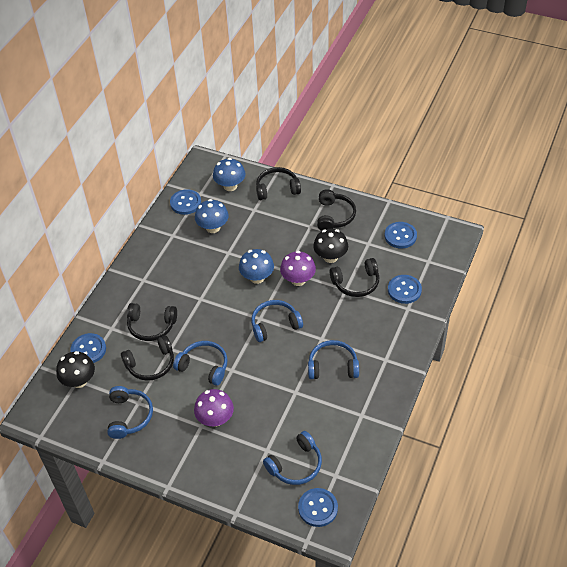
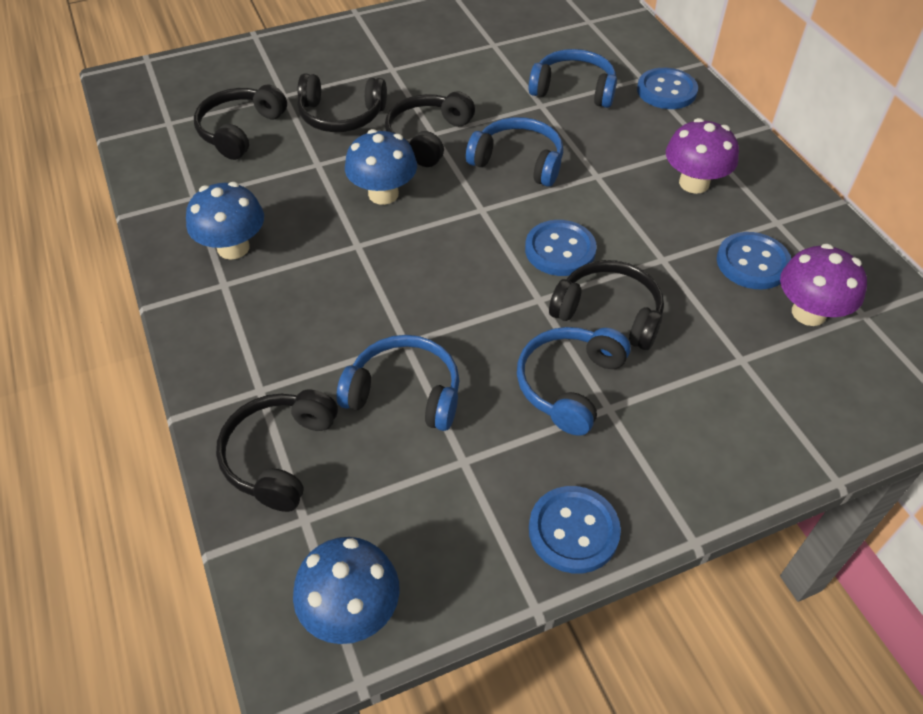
black mushroom: 2 -> 0
blue button: 5 -> 4
blue headphones: 5 -> 4

